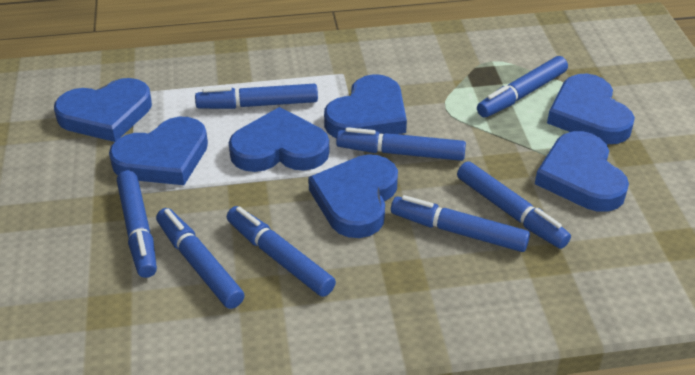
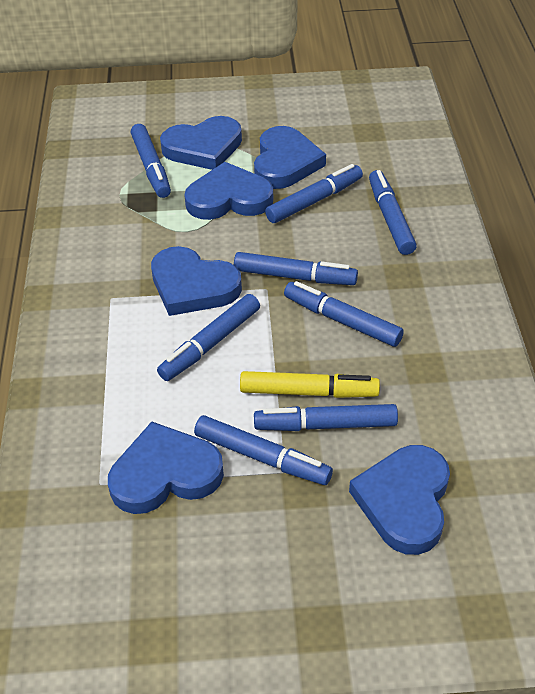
blue heart: 7 -> 6
yellow marker: 0 -> 1

